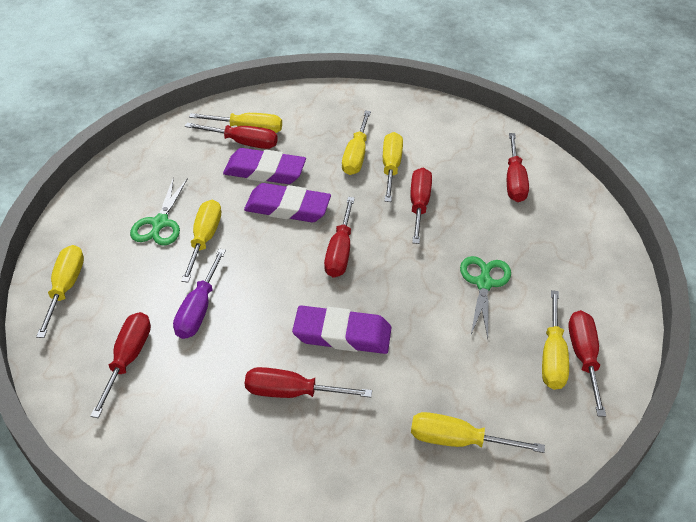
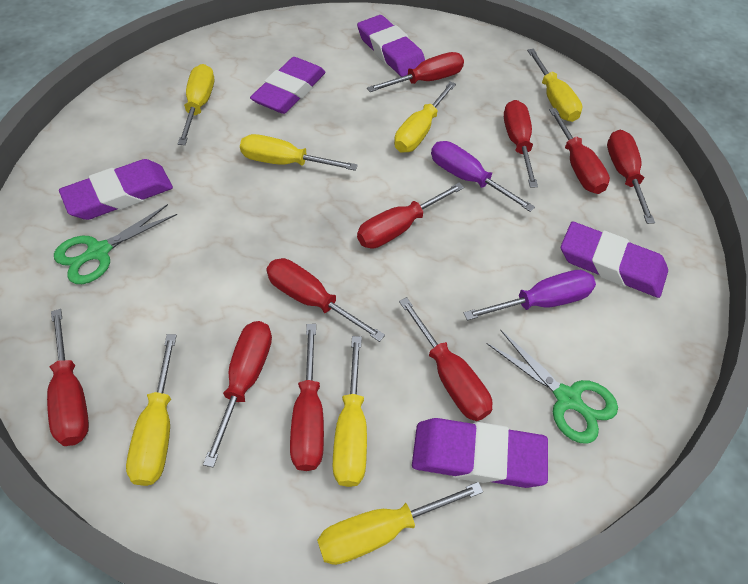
purple eraser: 3 -> 5
purple screwdriver: 1 -> 2
red screwdriver: 7 -> 10

